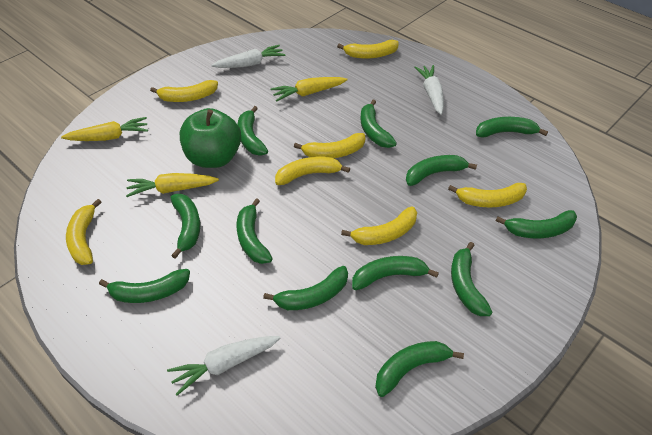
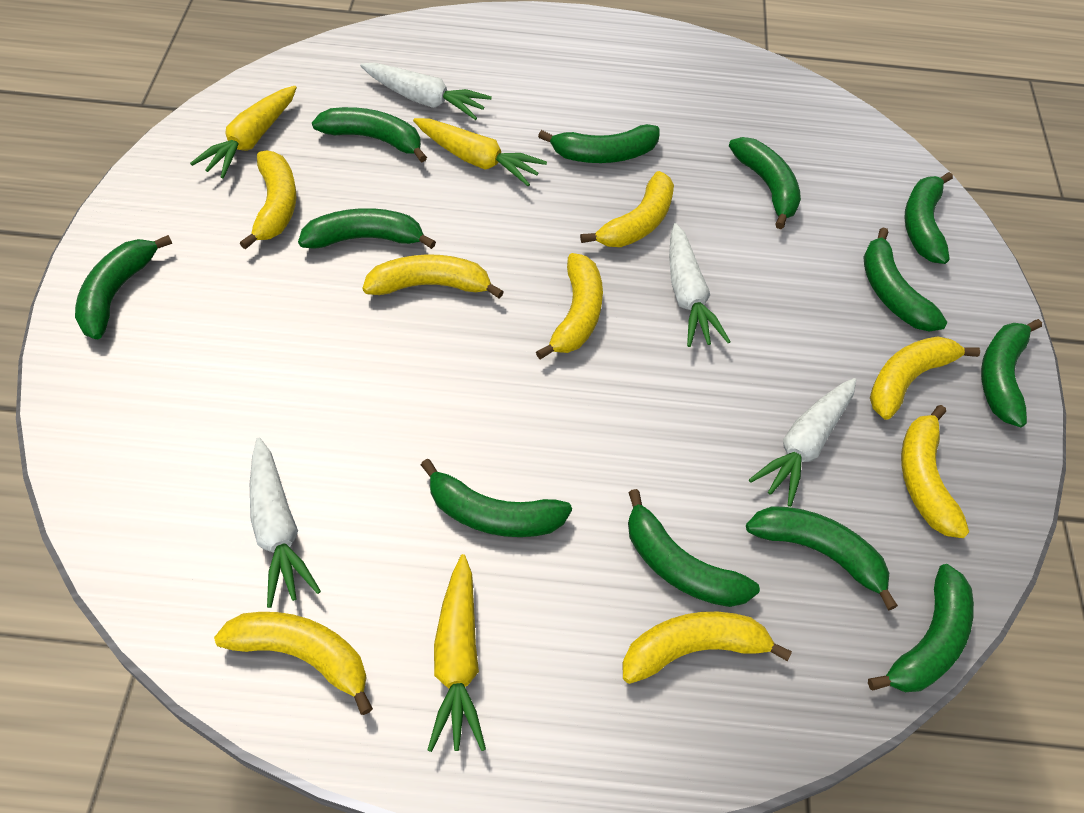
green apple: 1 -> 0
white carrot: 3 -> 4
yellow banana: 7 -> 8

